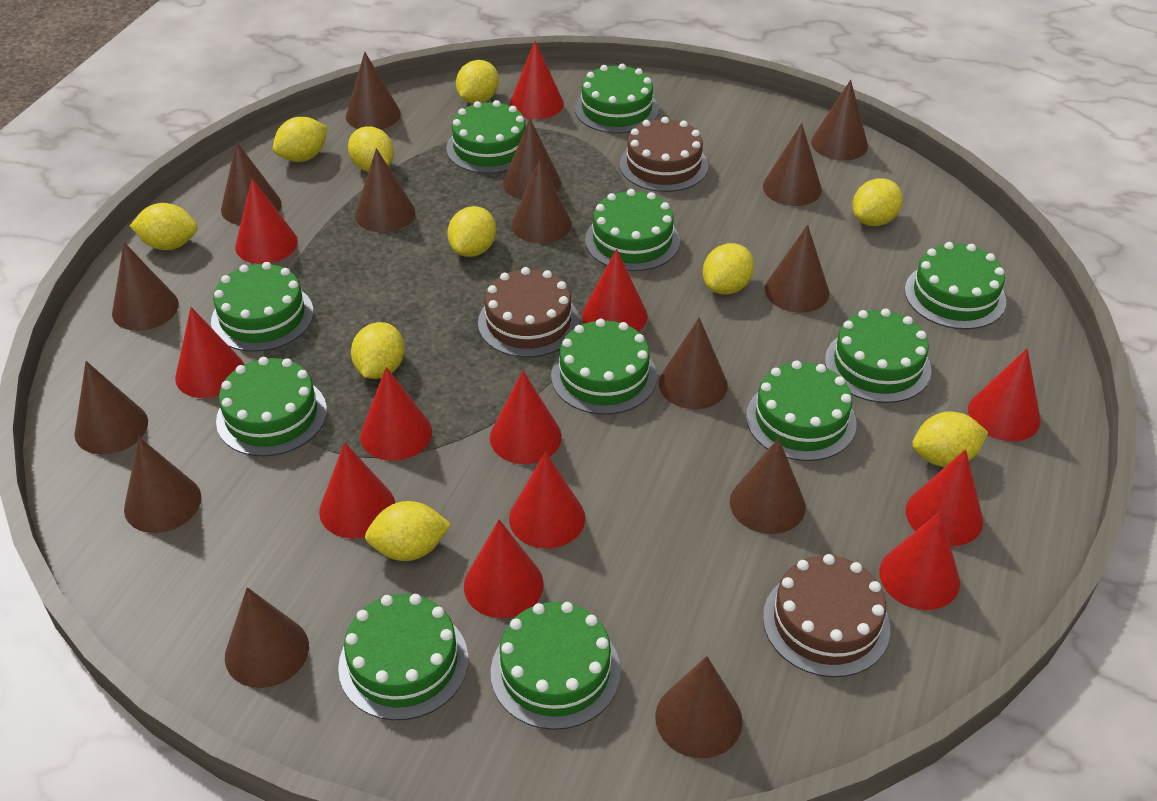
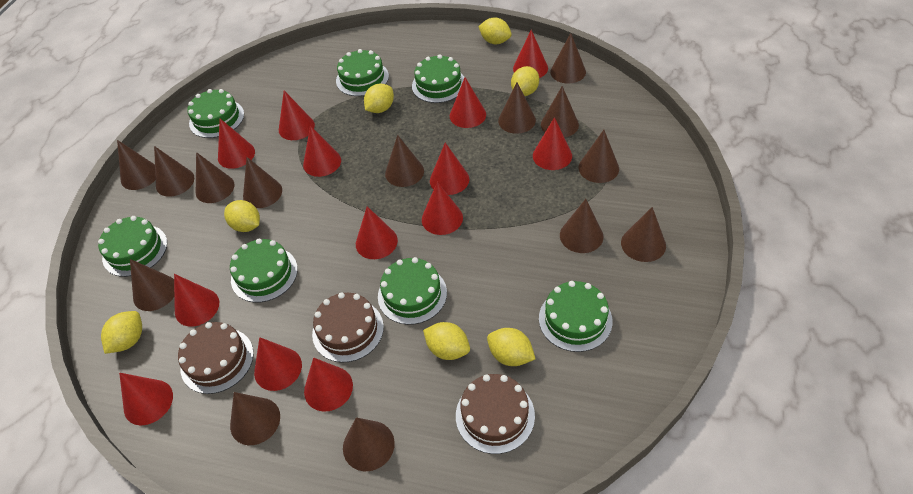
brown cone: 15 -> 14
green cake: 11 -> 7
red cone: 12 -> 13
yellow lemon: 10 -> 7

